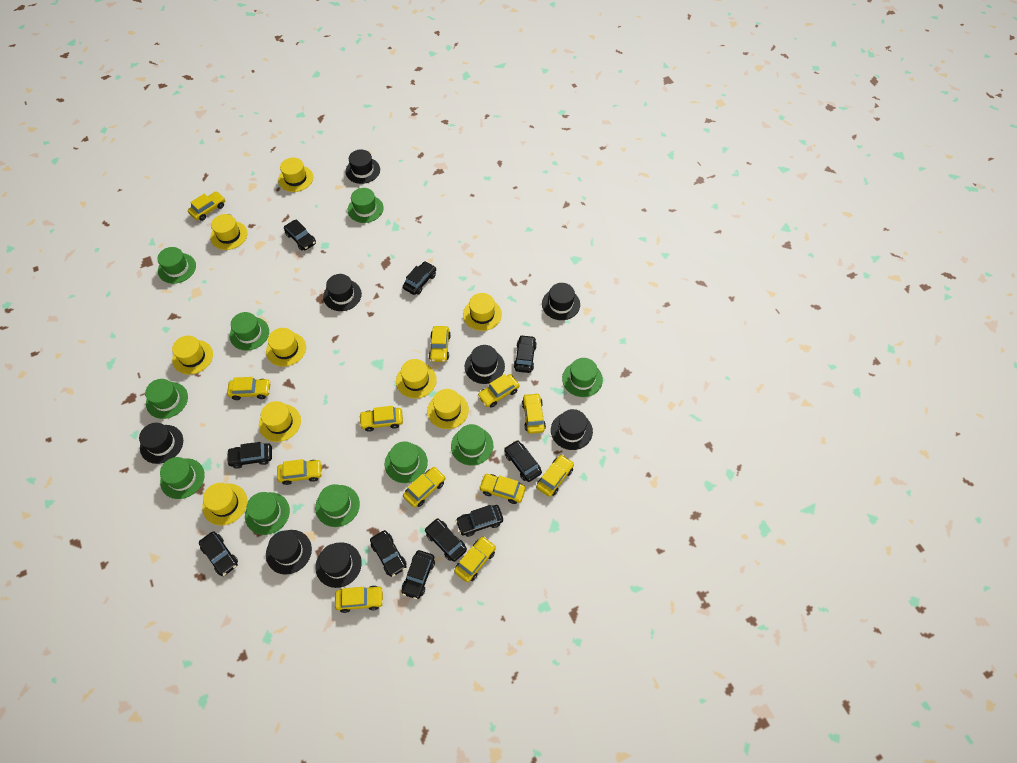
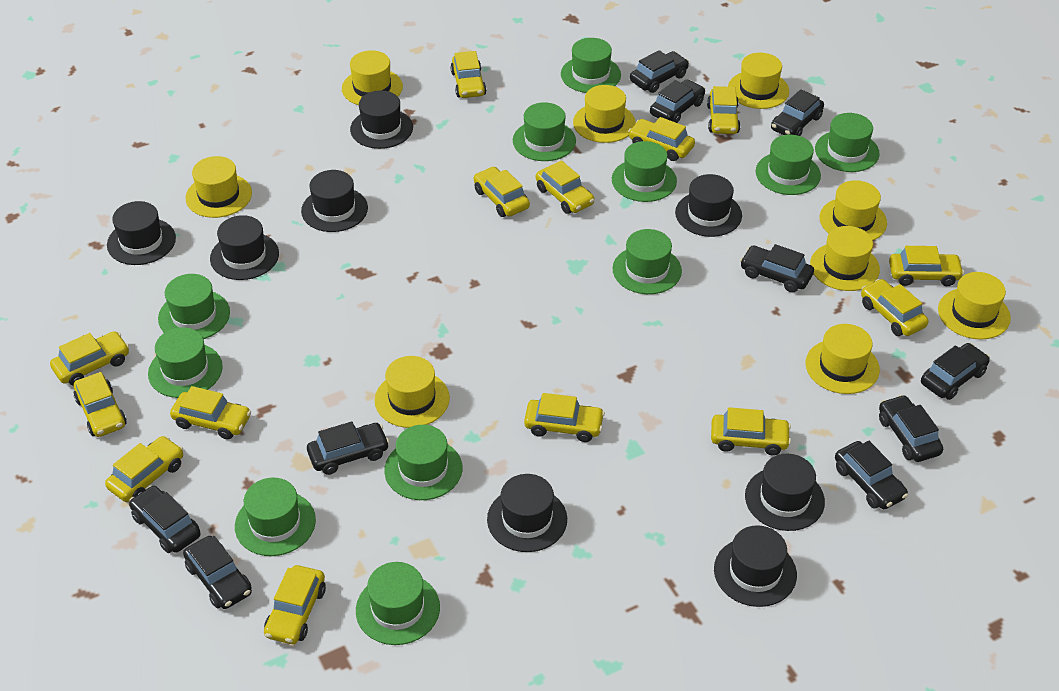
green hat: 10 -> 11
yellow car: 12 -> 14

